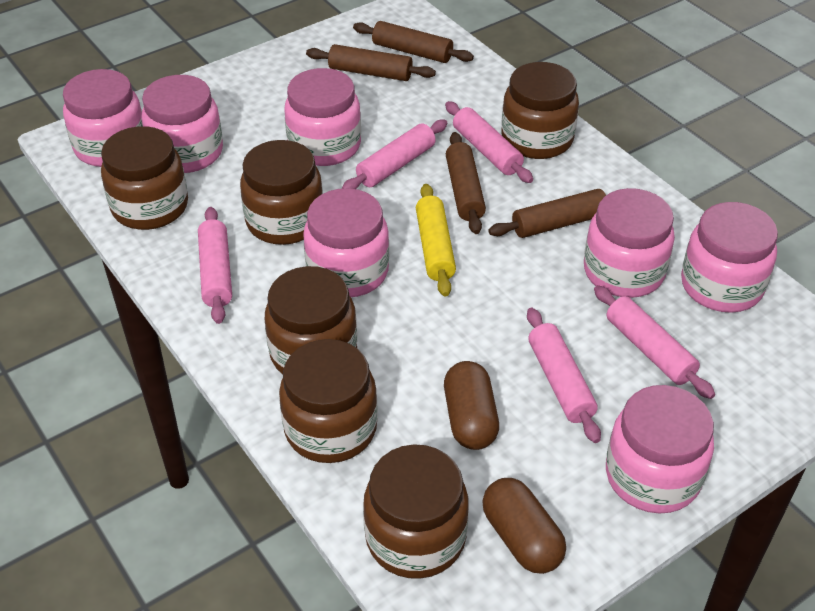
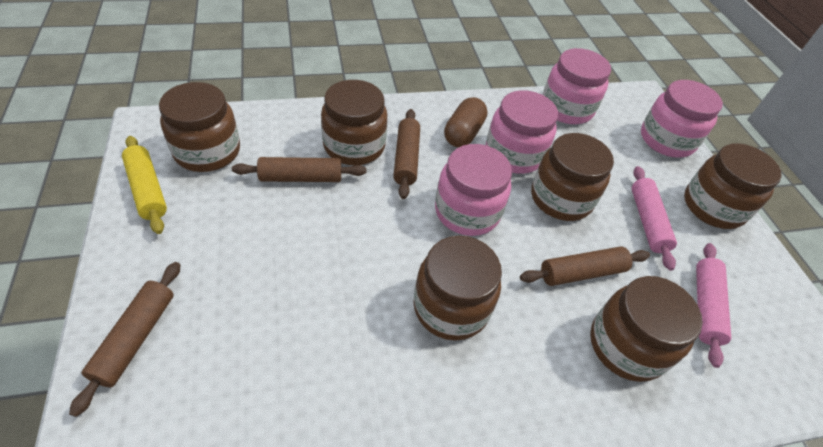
brown capsule: 2 -> 1
pink jar: 7 -> 4
pink rolling pin: 5 -> 2

